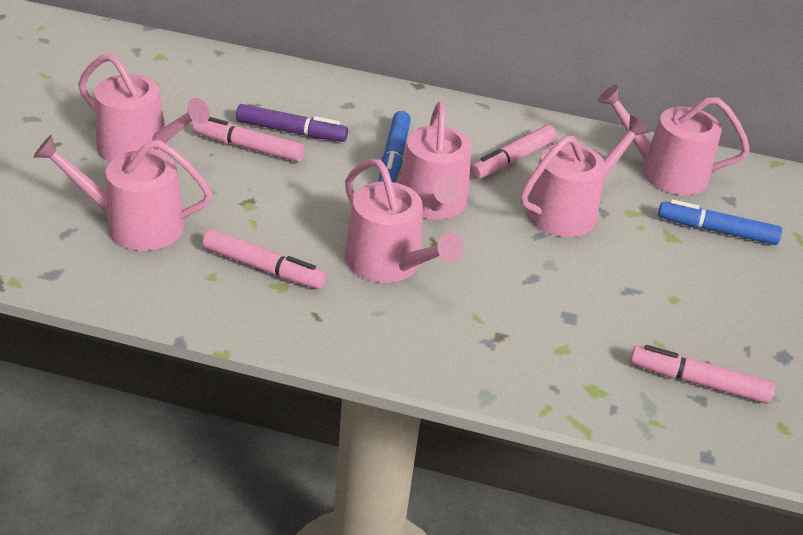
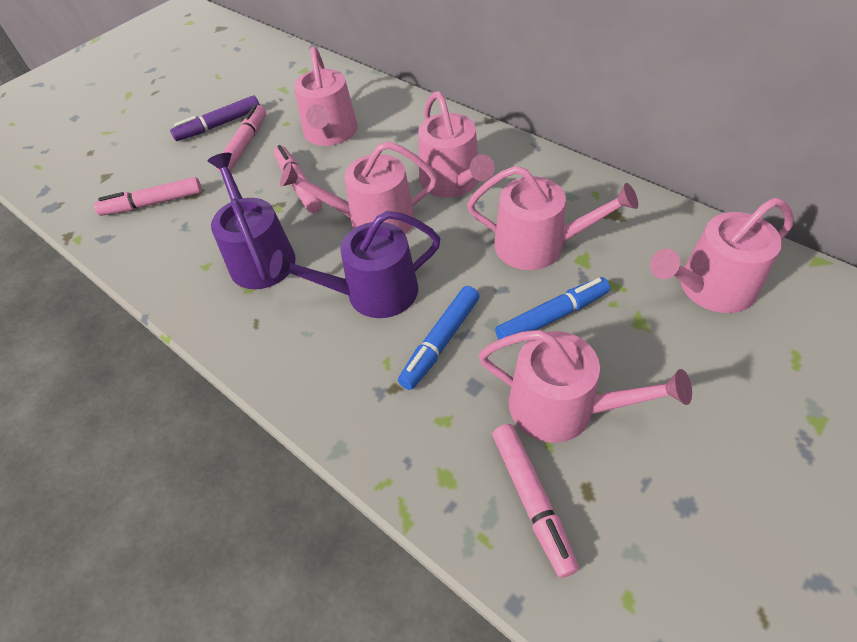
purple watering can: 0 -> 2

